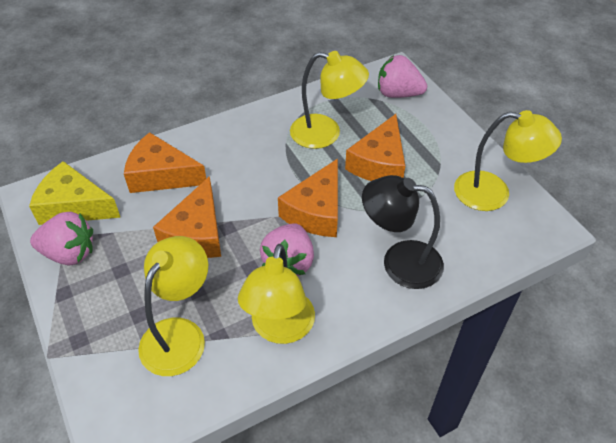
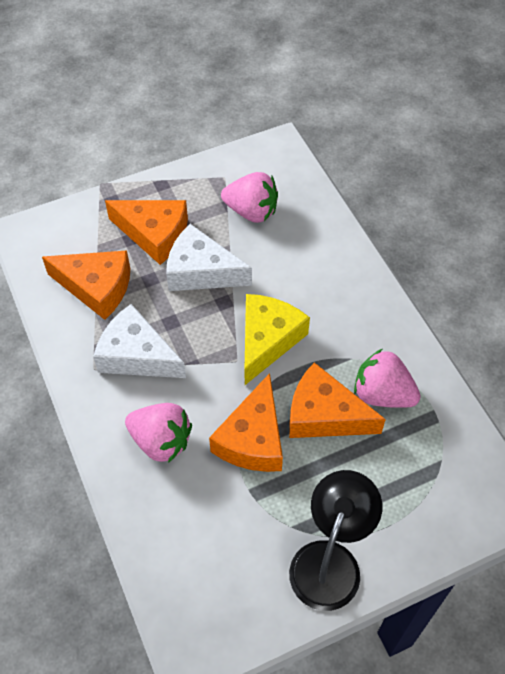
white cheese: 0 -> 2
yellow lamp: 4 -> 0

